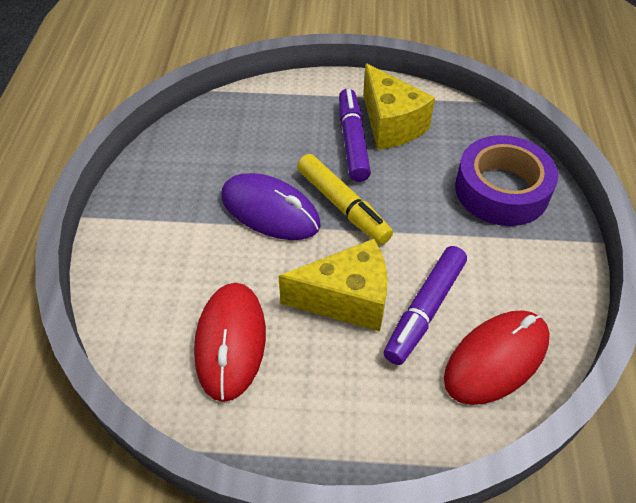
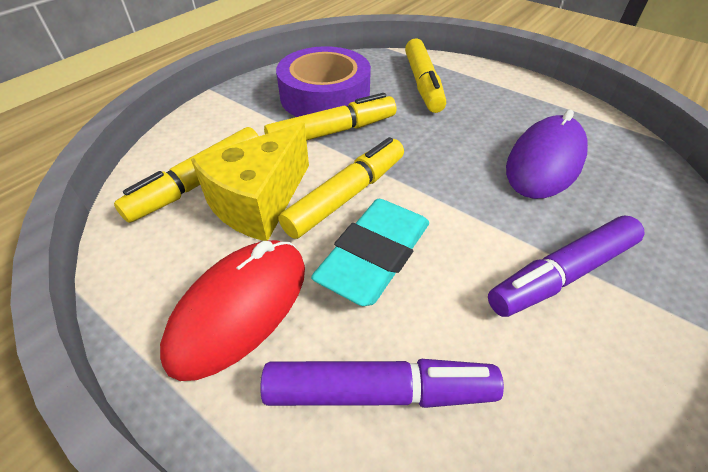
red mouse: 2 -> 1
turquoise eraser: 0 -> 1
yellow cheese: 2 -> 1
yellow marker: 1 -> 4

